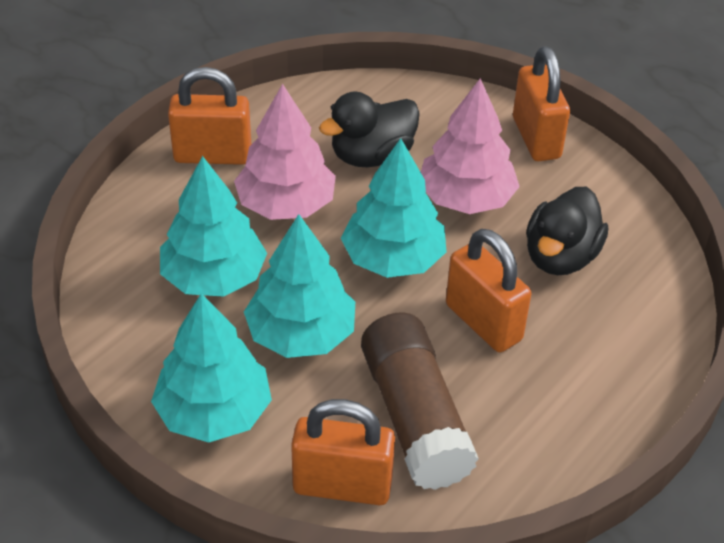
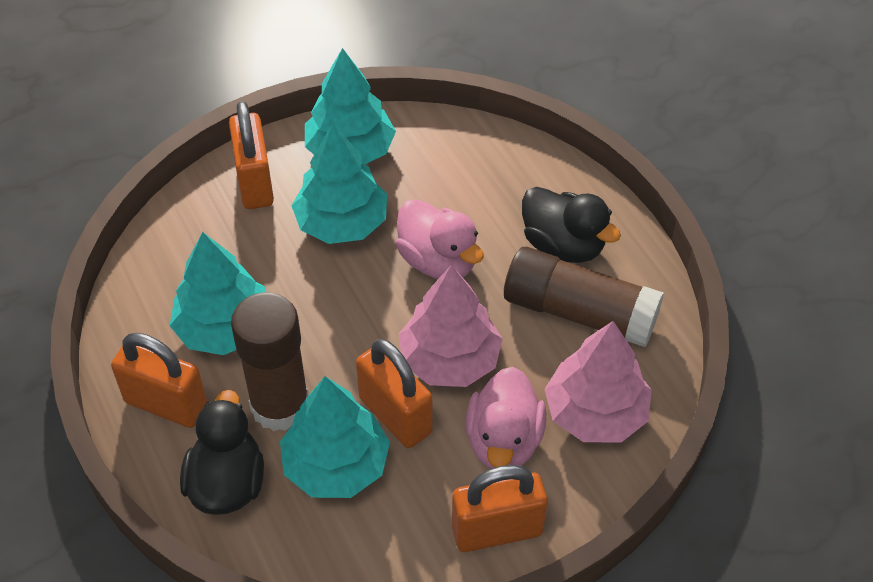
brown glue stick: 1 -> 2
pink duck: 0 -> 2

